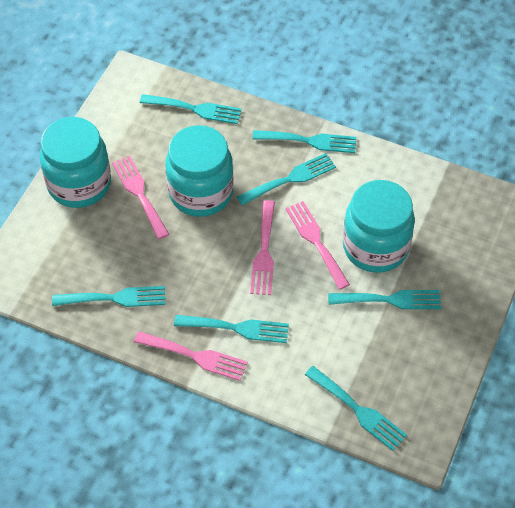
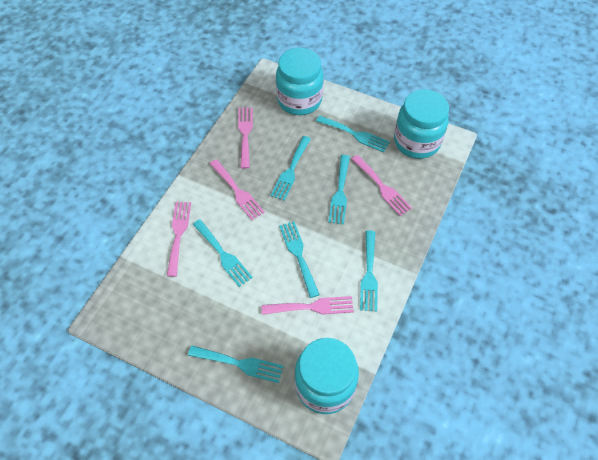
pink fork: 4 -> 5

